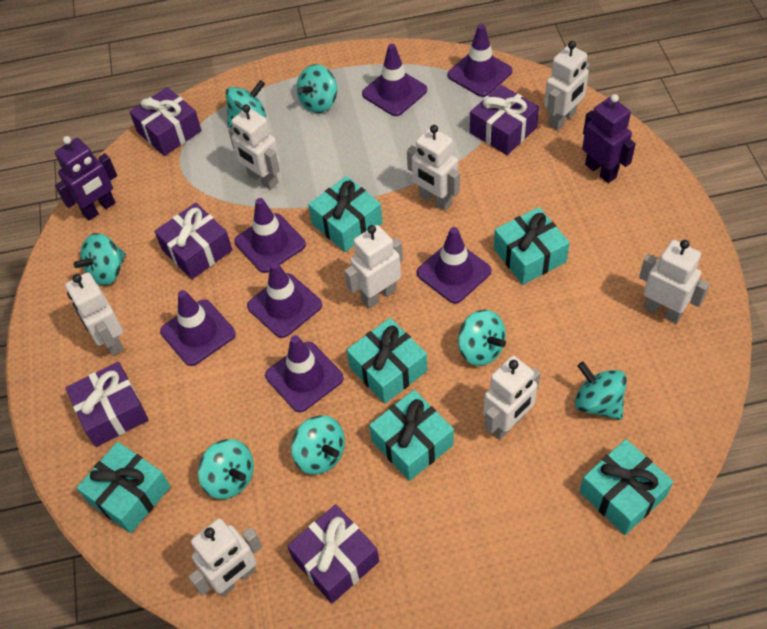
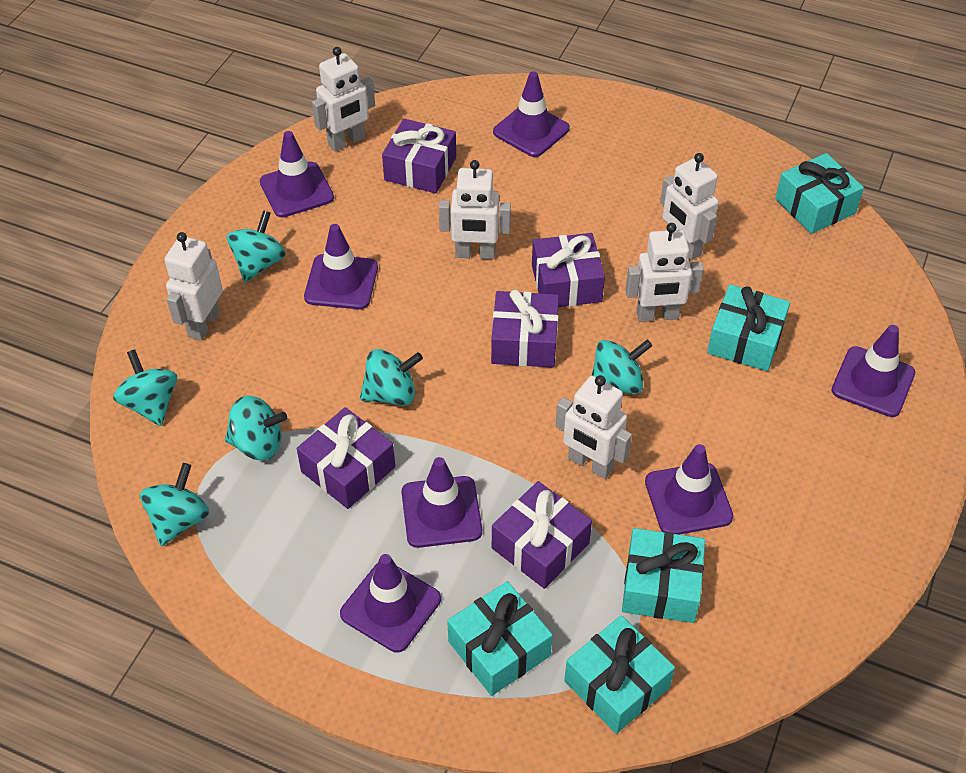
purple robot: 2 -> 0
turquoise gift: 6 -> 5
turquoise spinning top: 7 -> 6
white robot: 8 -> 6

